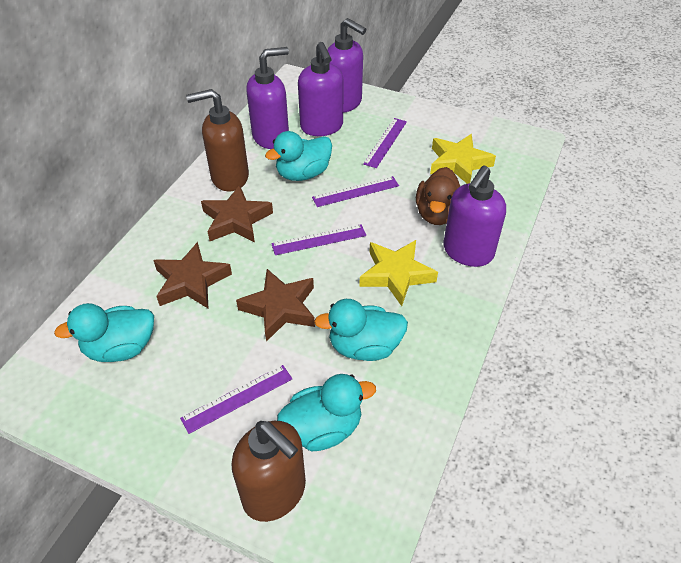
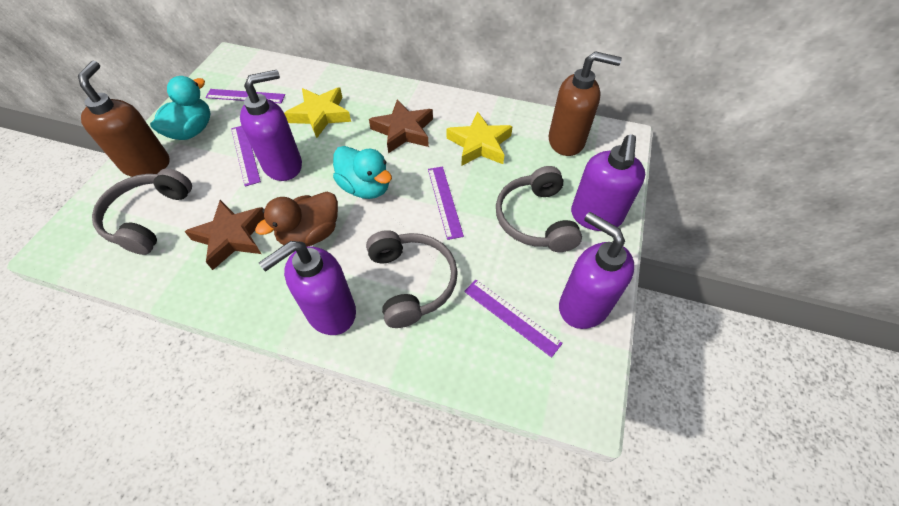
brown star: 3 -> 2
grey headphones: 0 -> 3
turquoise duck: 4 -> 2

